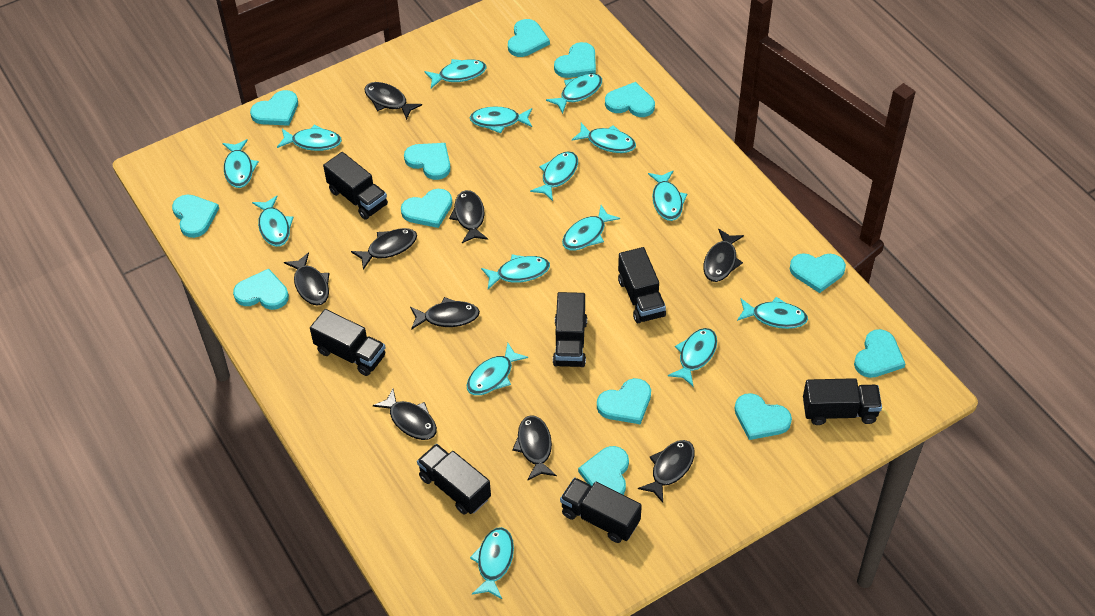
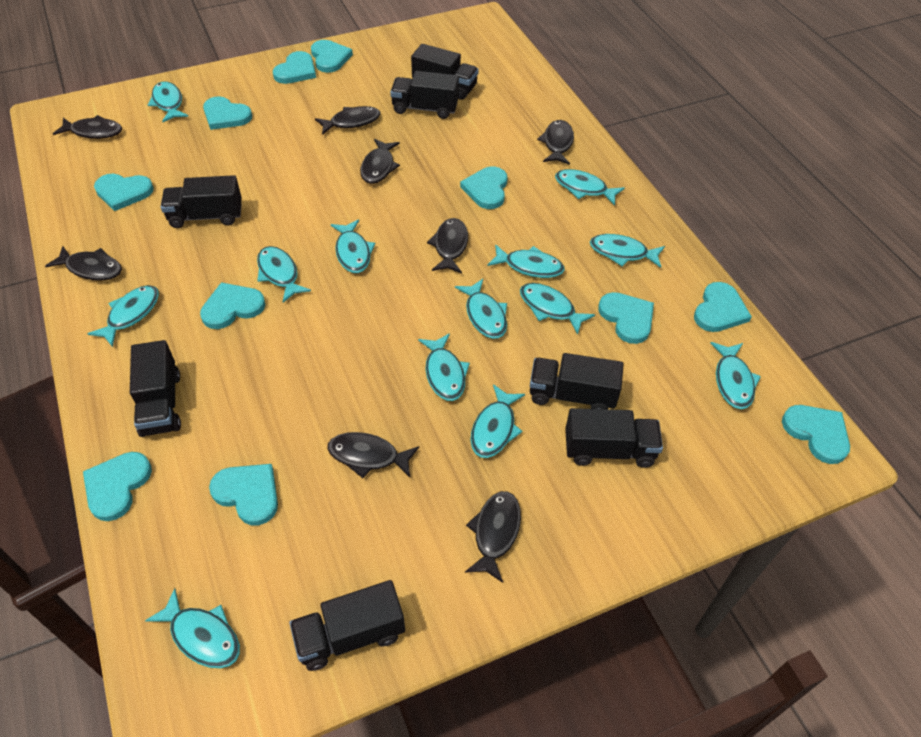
black fish: 9 -> 8
turquoise fish: 15 -> 13
turquoise heart: 13 -> 11

